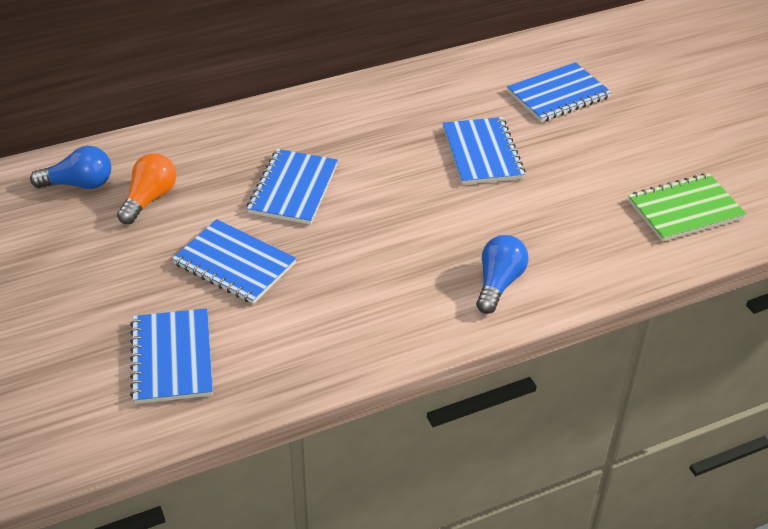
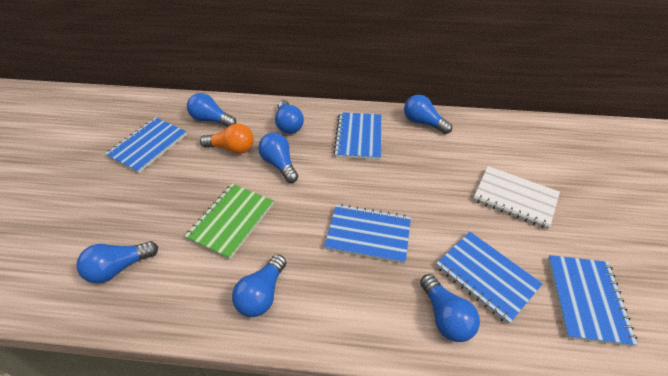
blue light bulb: 2 -> 7
white notebook: 0 -> 1

